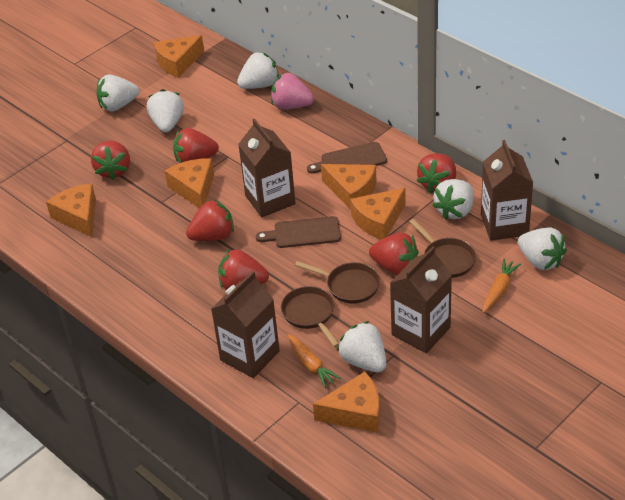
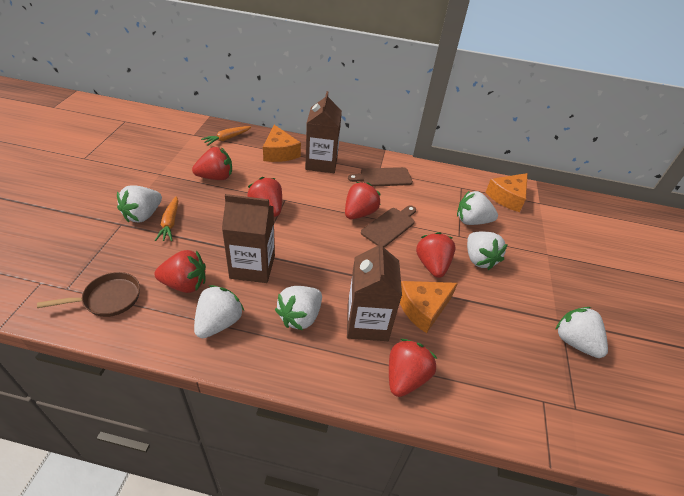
brown carton: 4 -> 3
brown pan: 3 -> 1
orange cheese: 6 -> 3
pink strawberry: 1 -> 0

